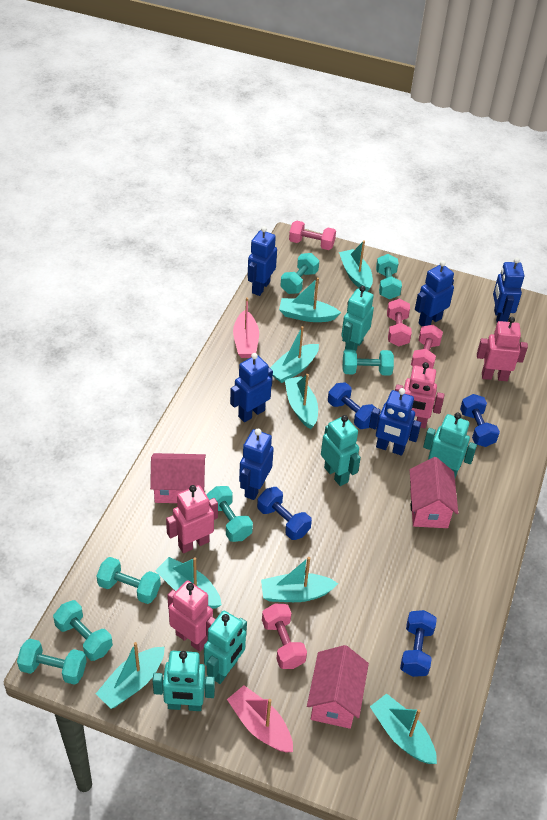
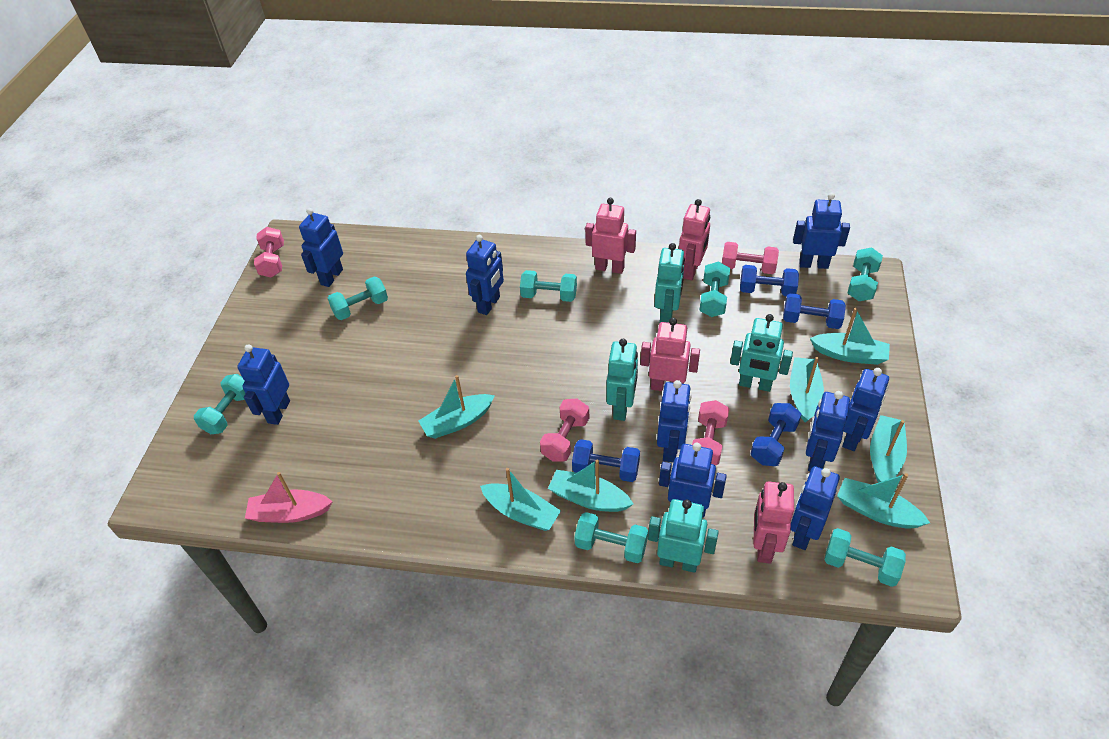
blue robot: 6 -> 9
pink boat: 2 -> 1
pink house: 3 -> 0
turquoise boat: 8 -> 7
turquoise robot: 5 -> 4

